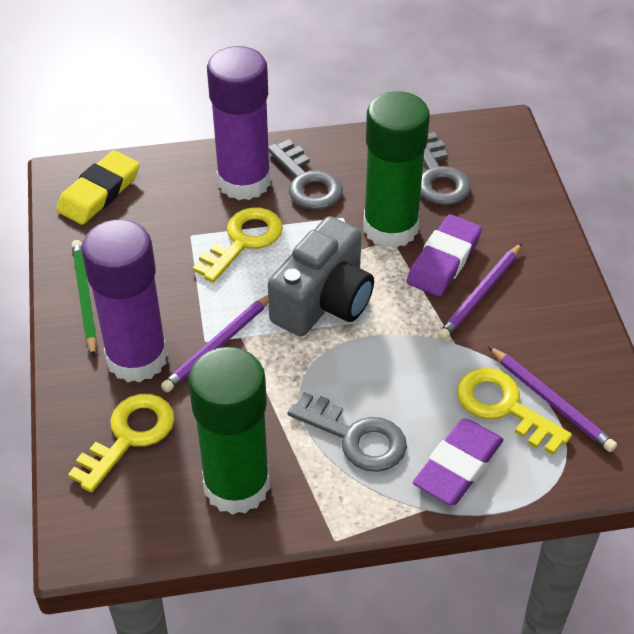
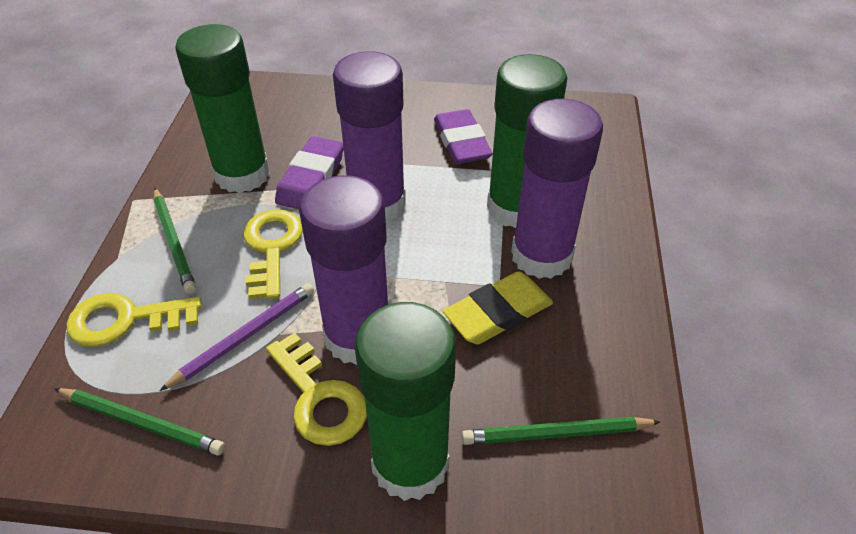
green glue stick: 2 -> 3
green pencil: 1 -> 3
grey camera: 1 -> 0
grey key: 3 -> 0
purple glue stick: 2 -> 3
purple pencil: 3 -> 1

